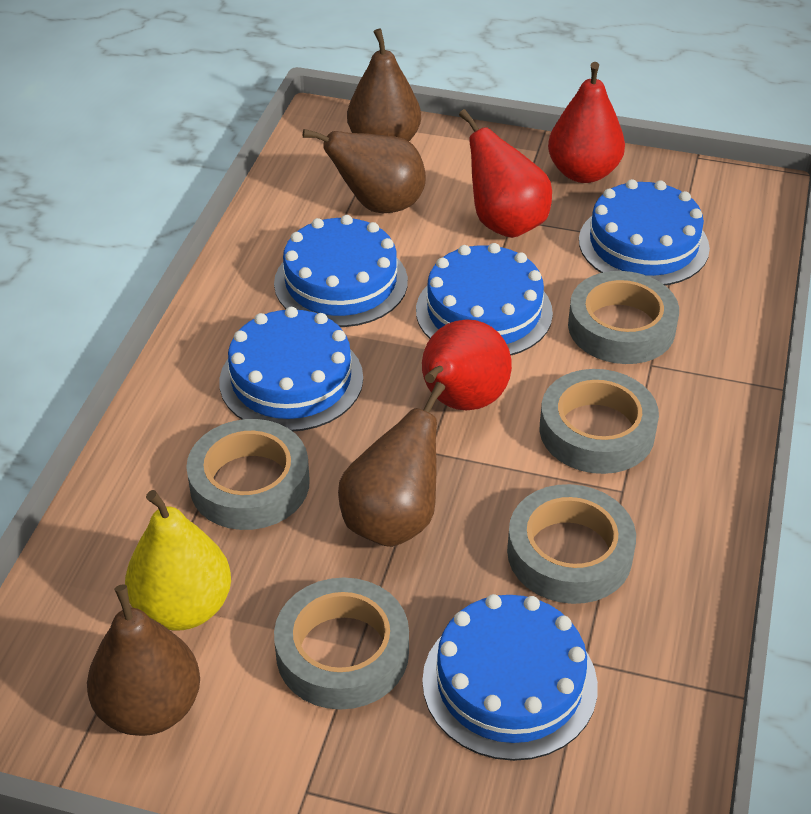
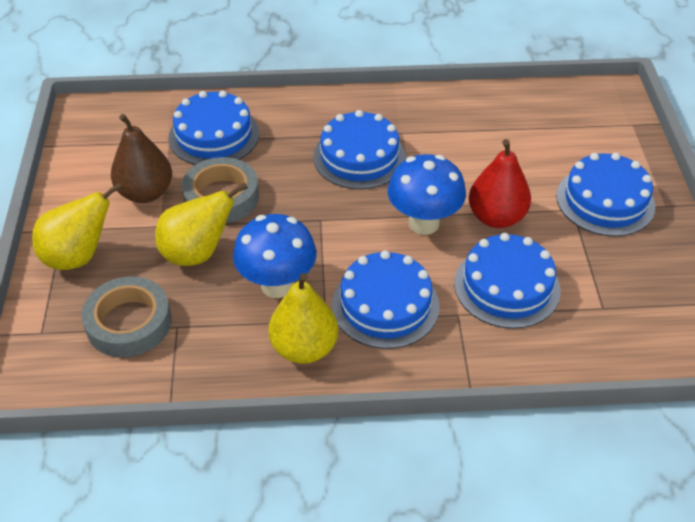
blue mushroom: 0 -> 2
brown pear: 4 -> 1
grey tape: 5 -> 2
red pear: 3 -> 1
yellow pear: 1 -> 3

